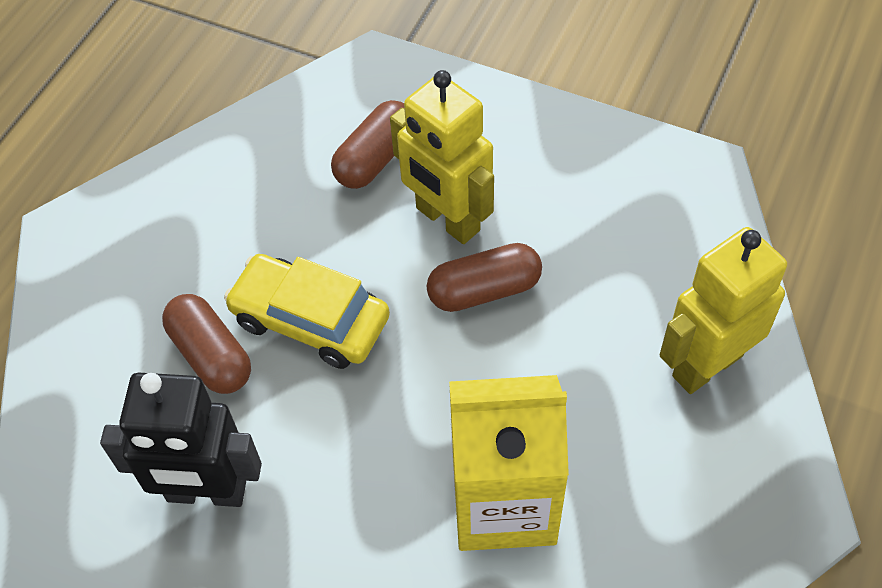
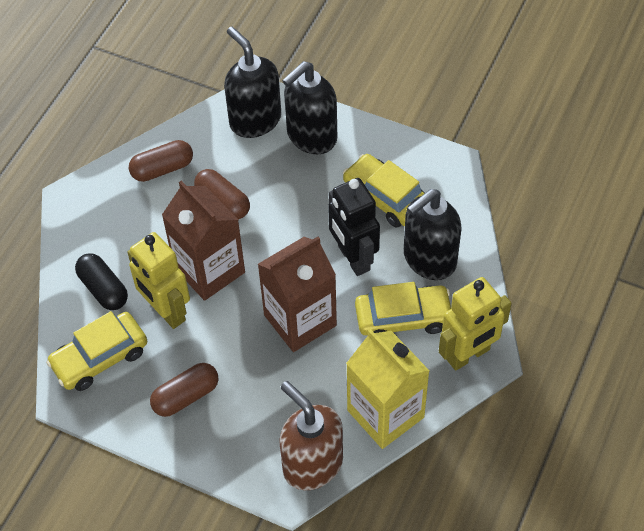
black capsule: 0 -> 1
black soap dispenser: 0 -> 3
brown carton: 0 -> 2
brown soap dispenser: 0 -> 1
yellow car: 1 -> 3

